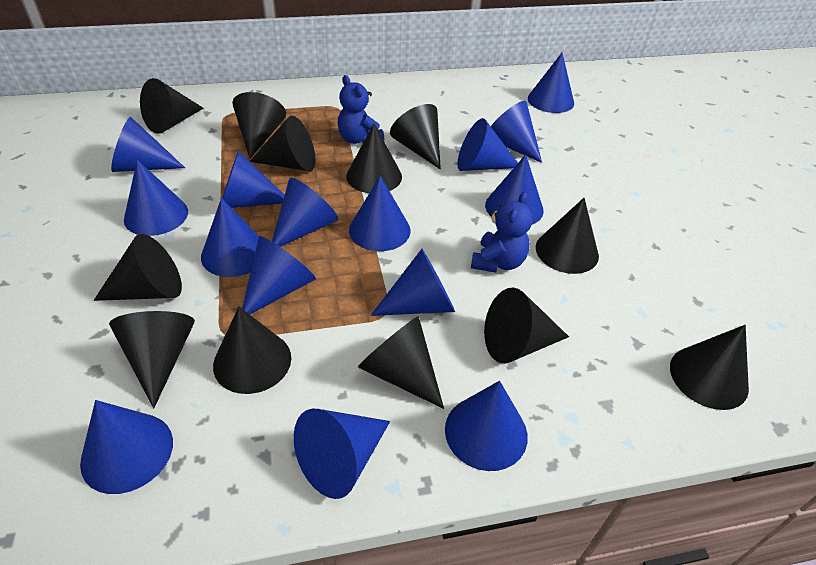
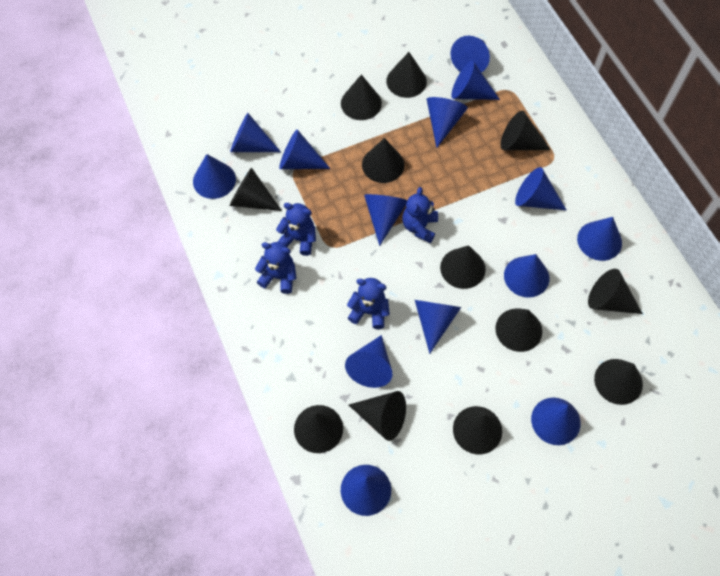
blue cone: 15 -> 14
blue teddy bear: 2 -> 4

